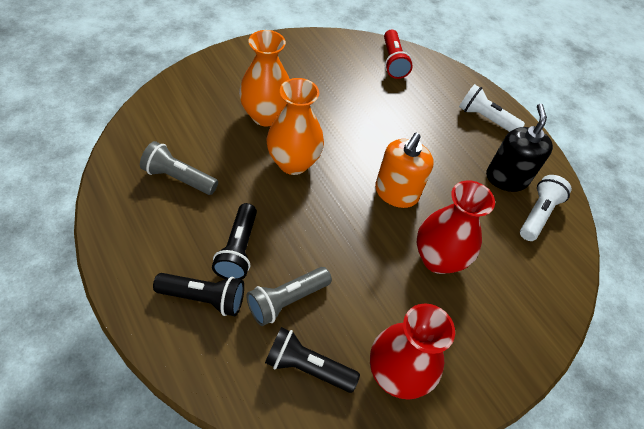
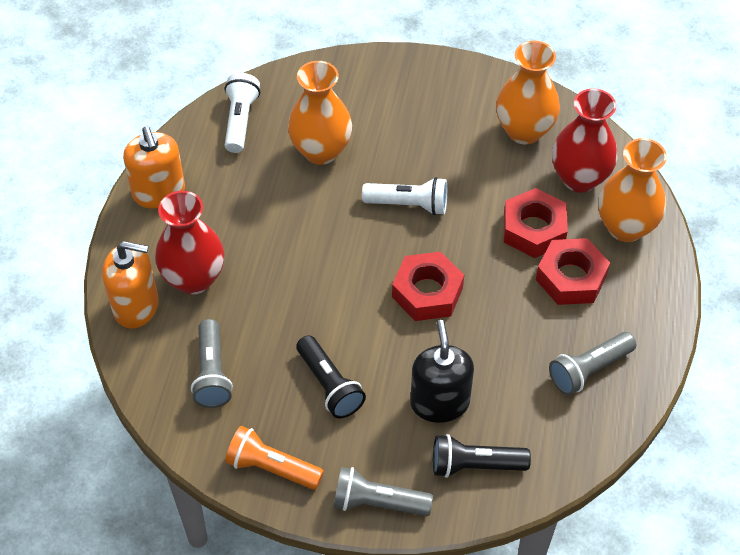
black flashlight: 3 -> 2
grey flashlight: 2 -> 3
orange flashlight: 0 -> 1
orange soap dispenser: 1 -> 2
orange vase: 2 -> 3
red flashlight: 1 -> 0
red nut: 0 -> 3

